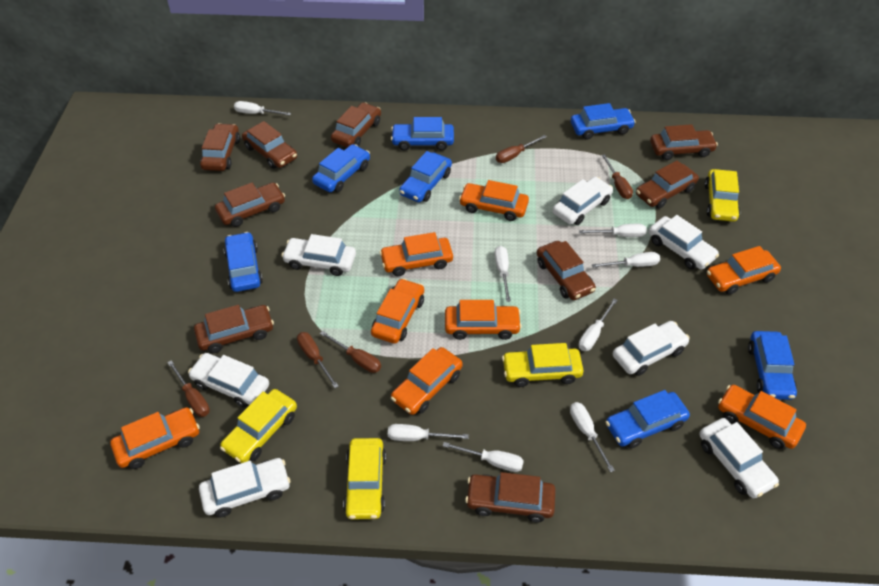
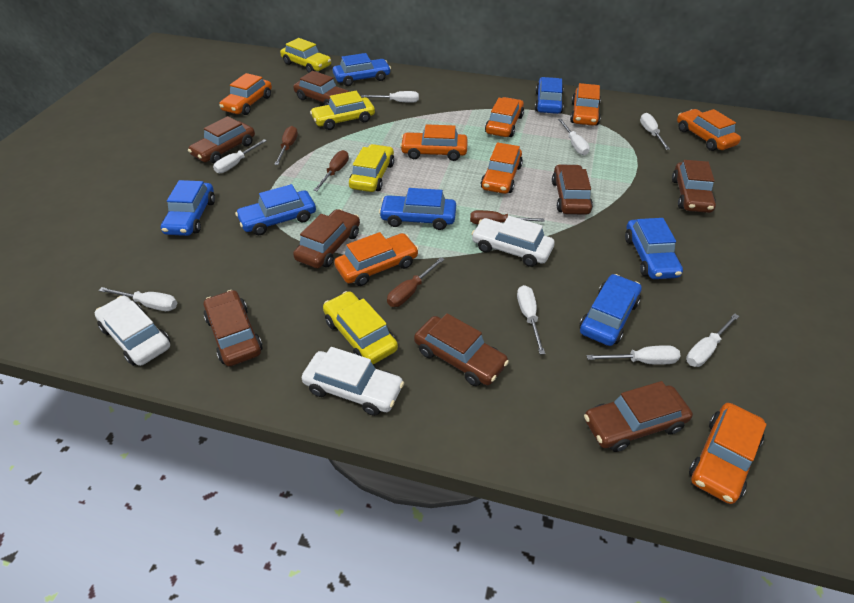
brown car: 9 -> 8
brown screwdriver: 5 -> 4
white car: 7 -> 3

